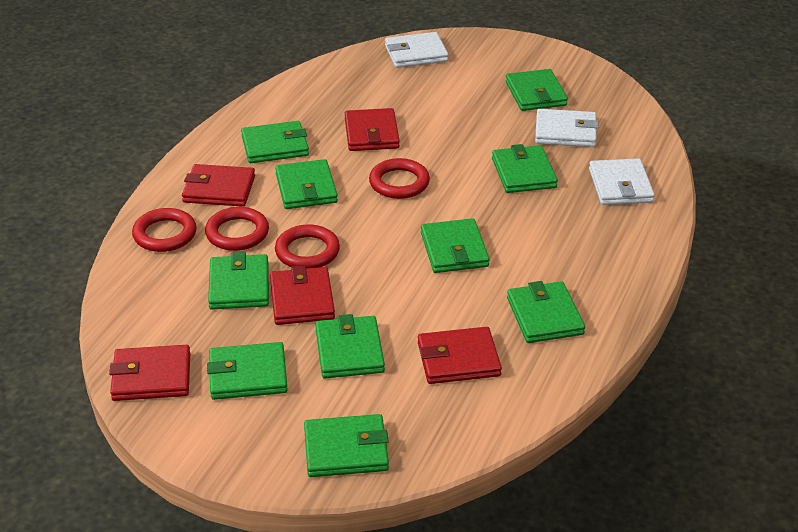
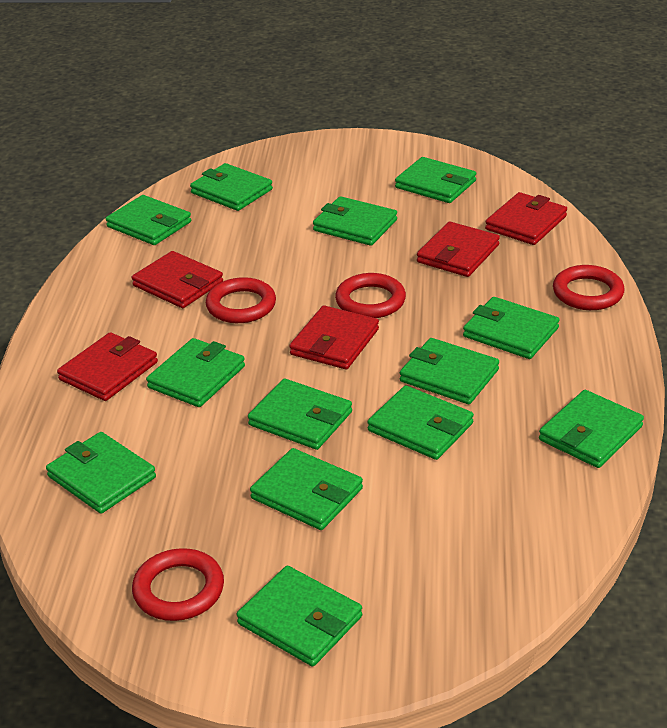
green wallet: 10 -> 13
white wallet: 3 -> 0

